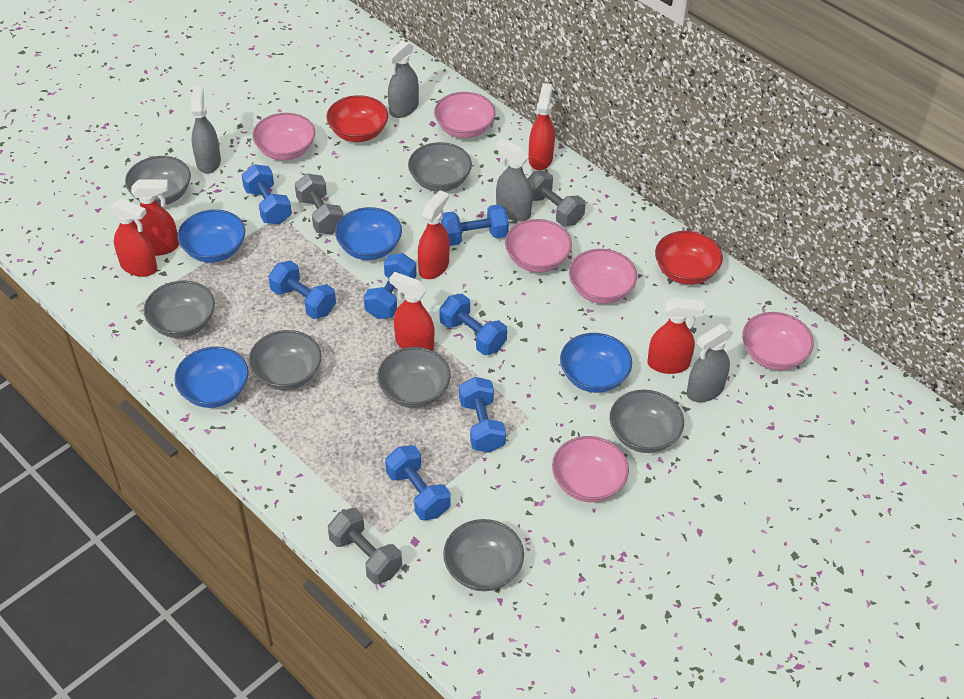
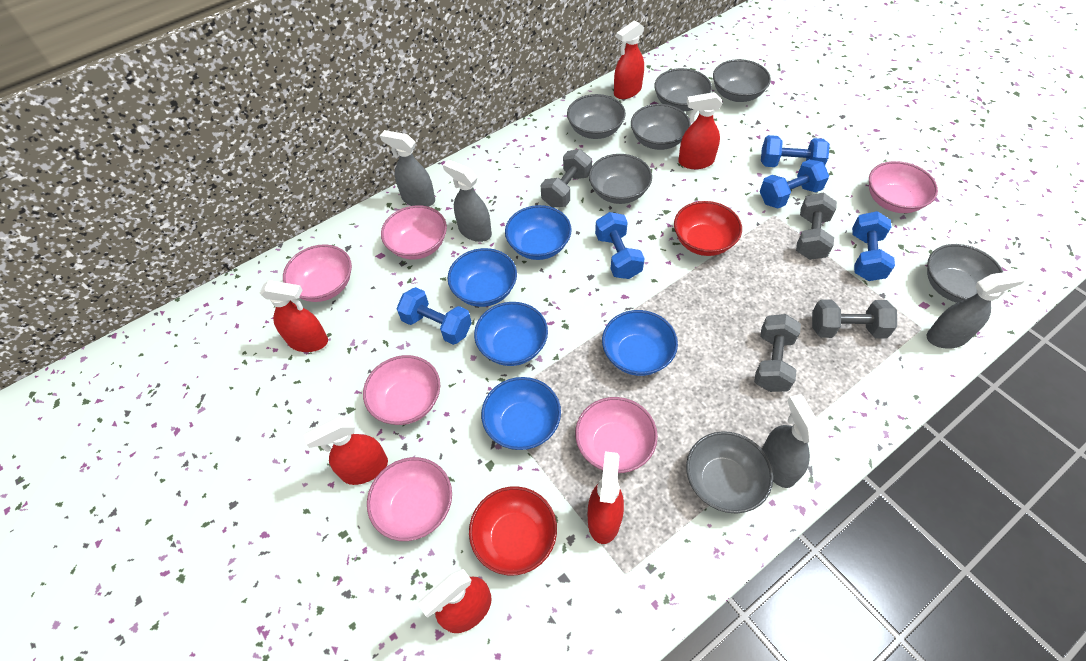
blue bowl: 4 -> 5
blue dumbbell: 7 -> 5
grey dumbbell: 3 -> 4

